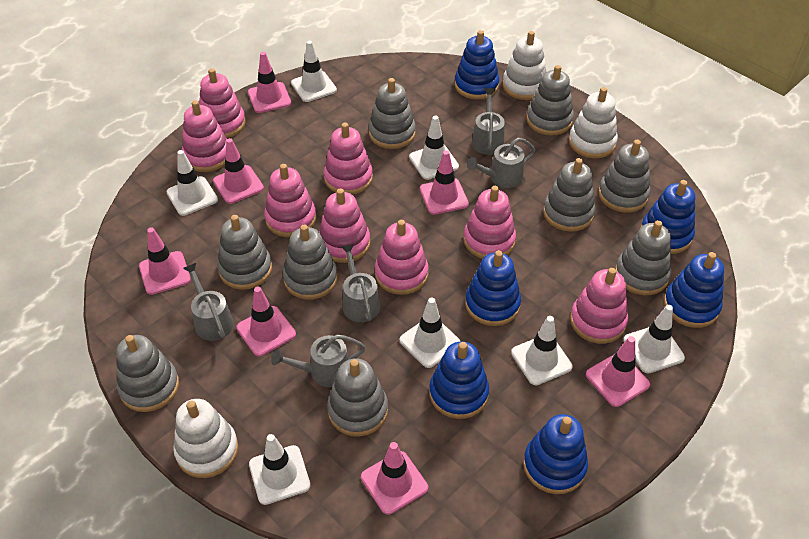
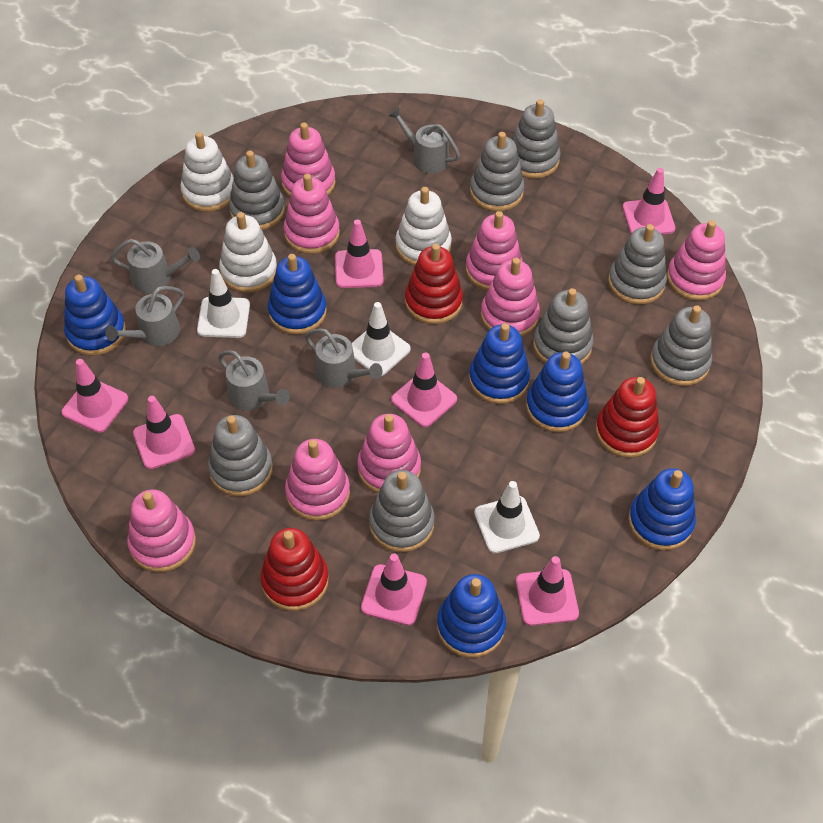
grey stacking toy: 9 -> 8
red stacking toy: 0 -> 3
white traffic cone: 7 -> 3

